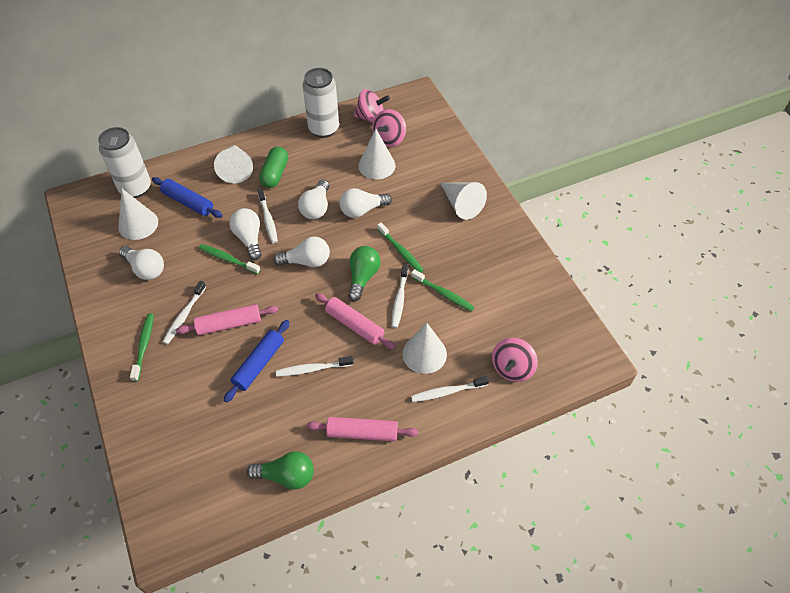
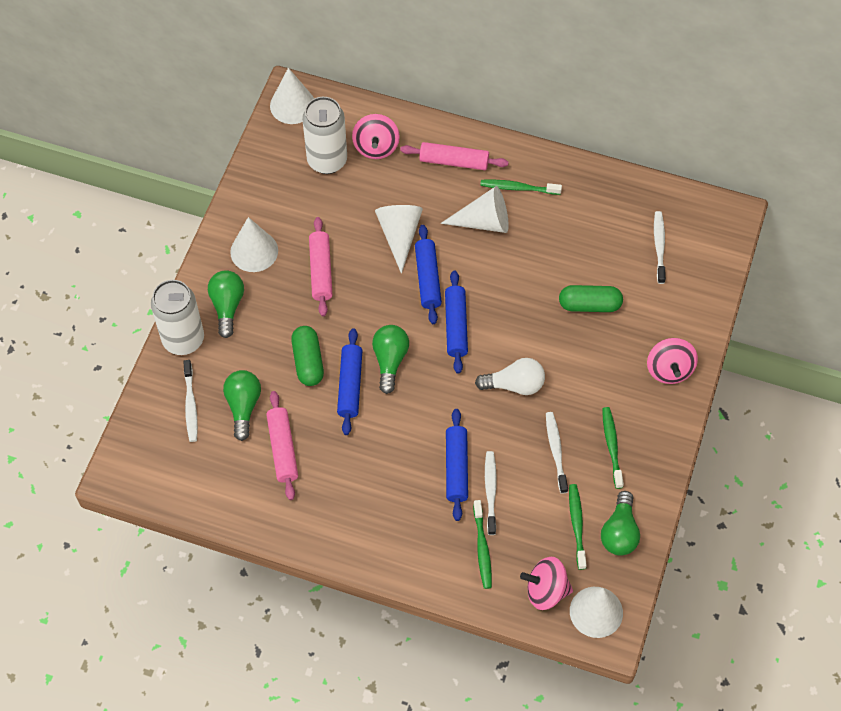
blue rolling pin: 2 -> 4
green capsule: 1 -> 2
green light bulb: 2 -> 4
white light bulb: 5 -> 1
white toothbrush: 5 -> 4

